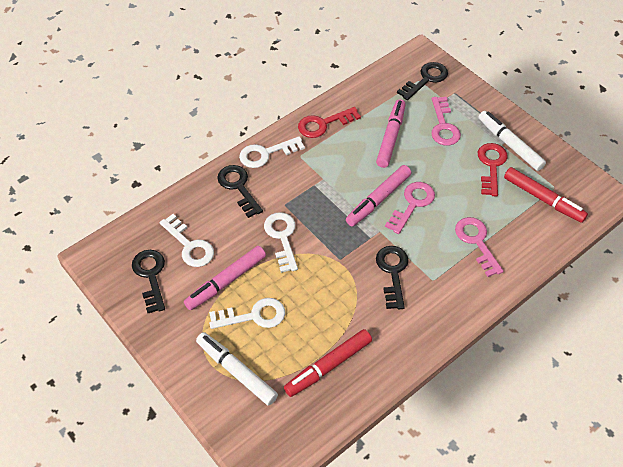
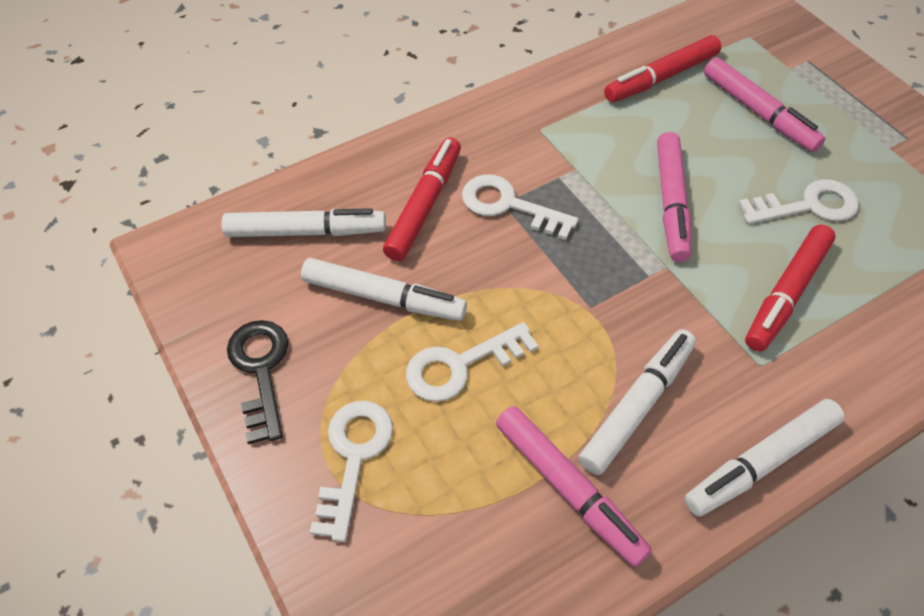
black key: 4 -> 1
pink key: 3 -> 0
red key: 2 -> 0
red marker: 2 -> 3
white marker: 2 -> 4

